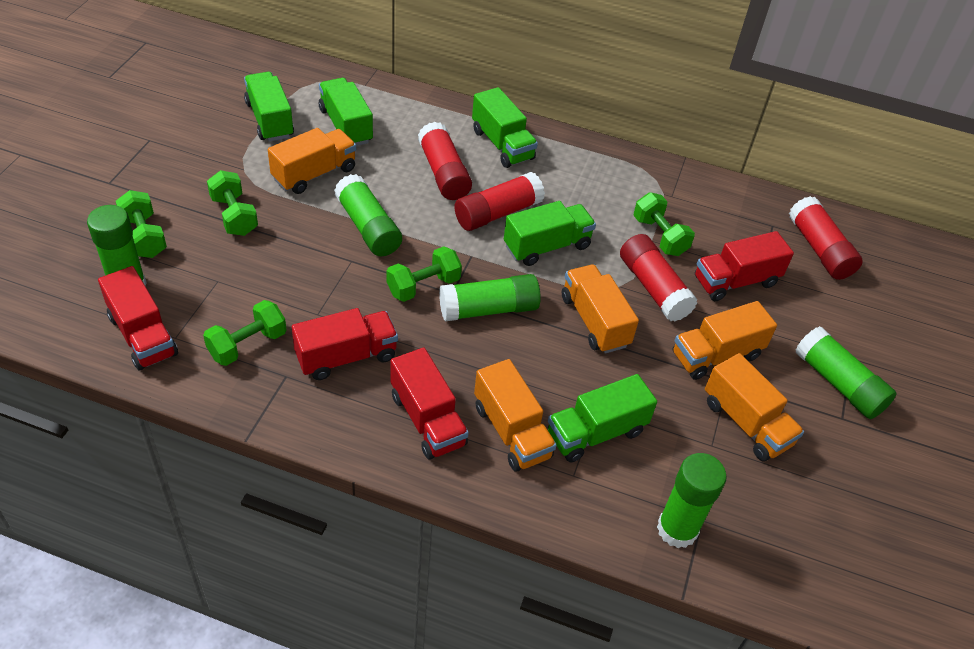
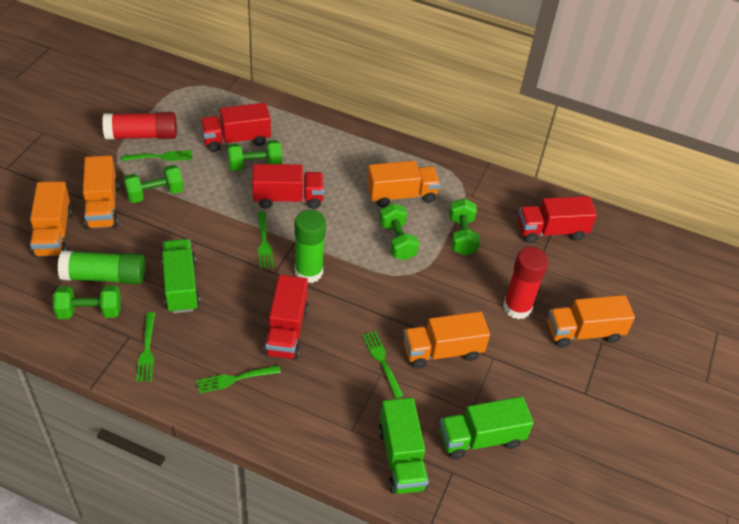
green fork: 0 -> 5
green glue stick: 5 -> 2
green truck: 5 -> 3
red glue stick: 4 -> 2

